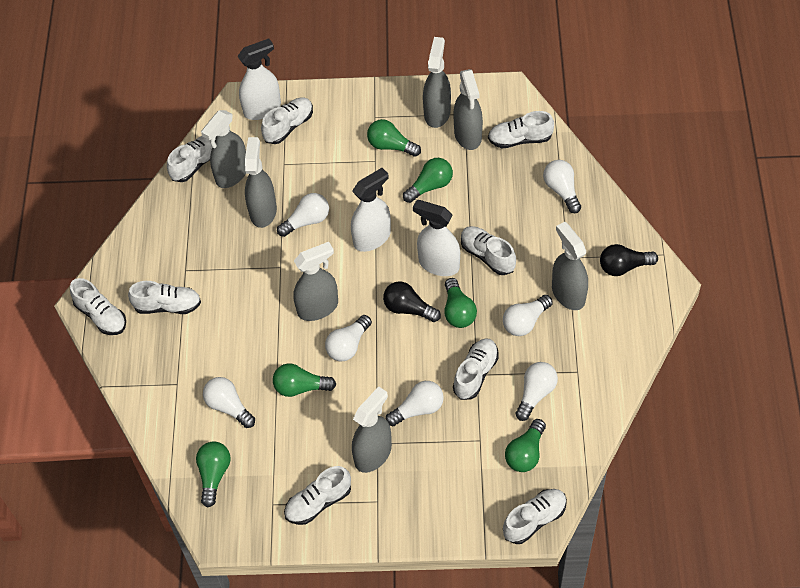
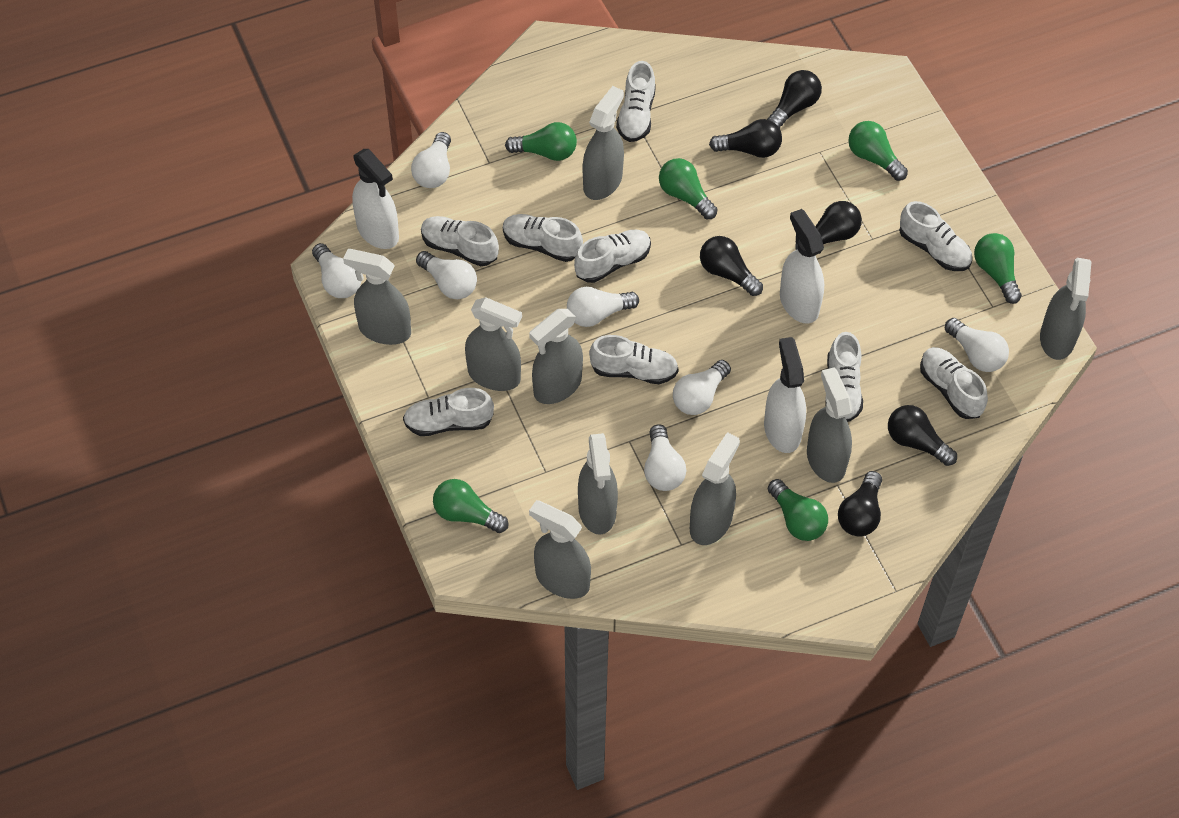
black light bulb: 2 -> 6
grey spray bottle: 7 -> 9

